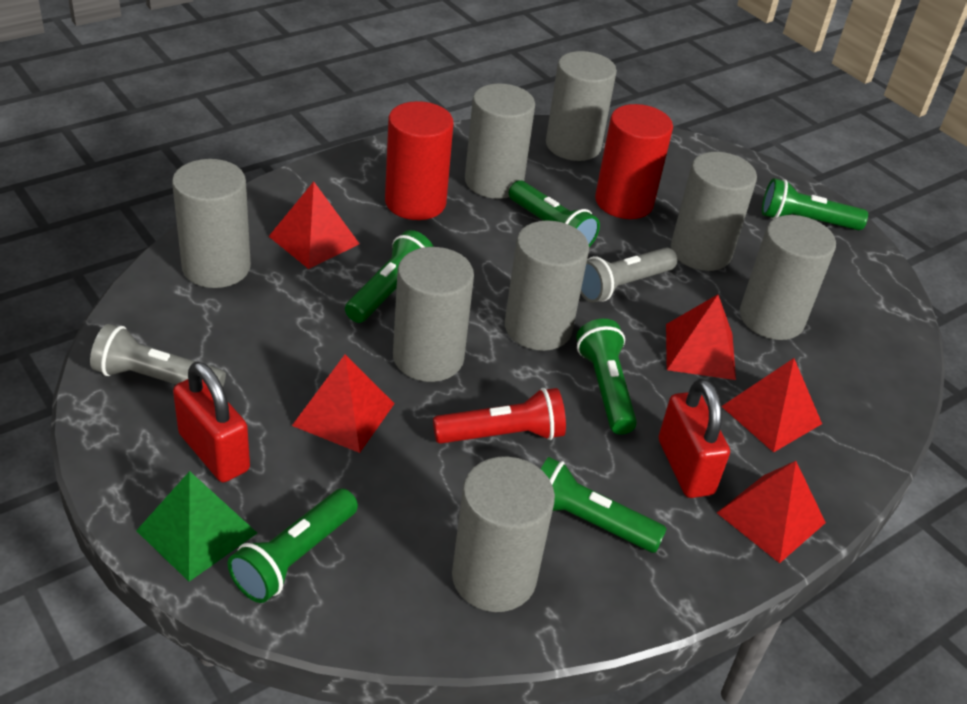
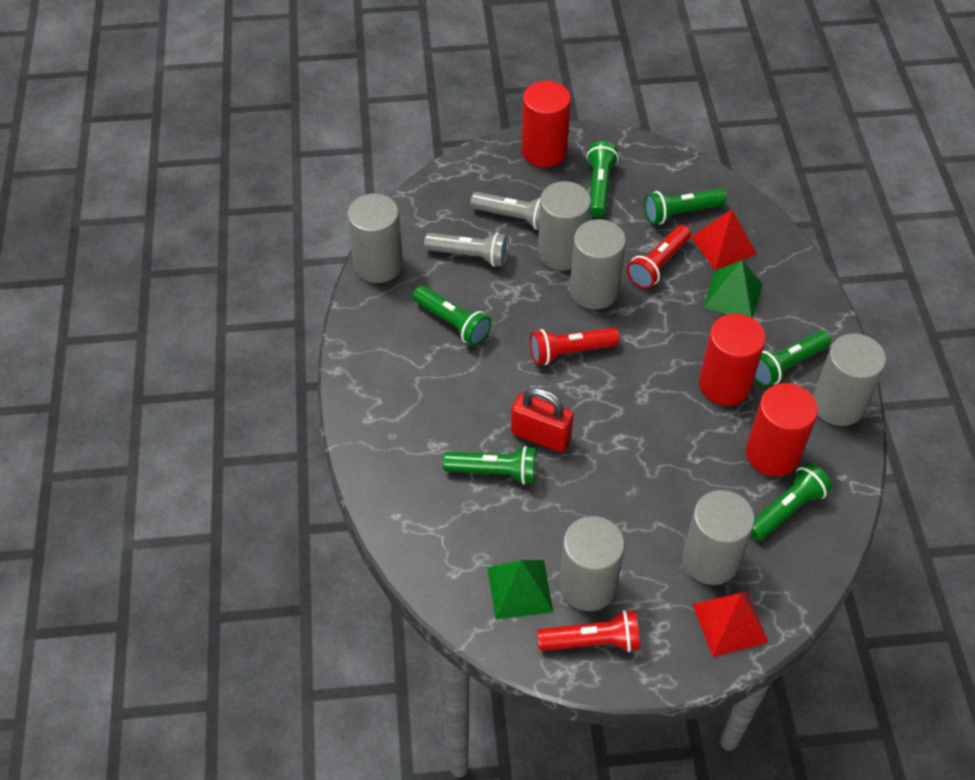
green pyramid: 1 -> 2
grey cylinder: 8 -> 6
red cylinder: 2 -> 3
red flashlight: 1 -> 3
red padlock: 2 -> 1
red pyramid: 5 -> 2

